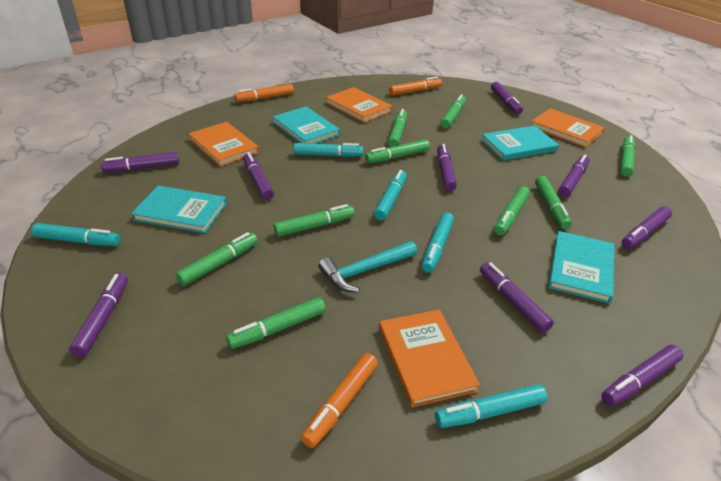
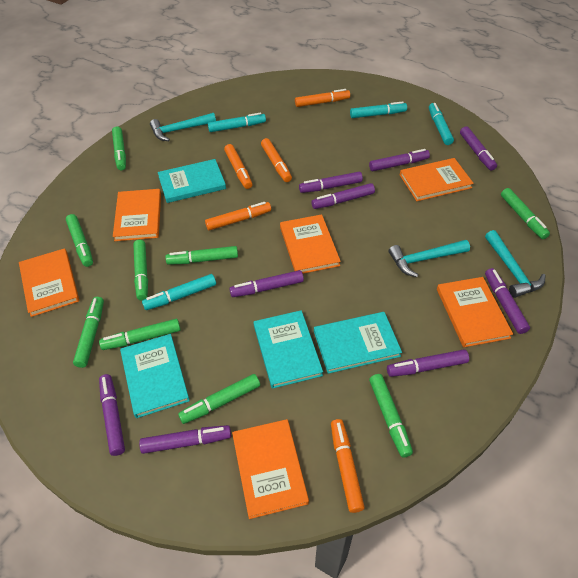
orange book: 4 -> 6
orange marker: 3 -> 5
turquoise hammer: 1 -> 3
turquoise marker: 5 -> 4

